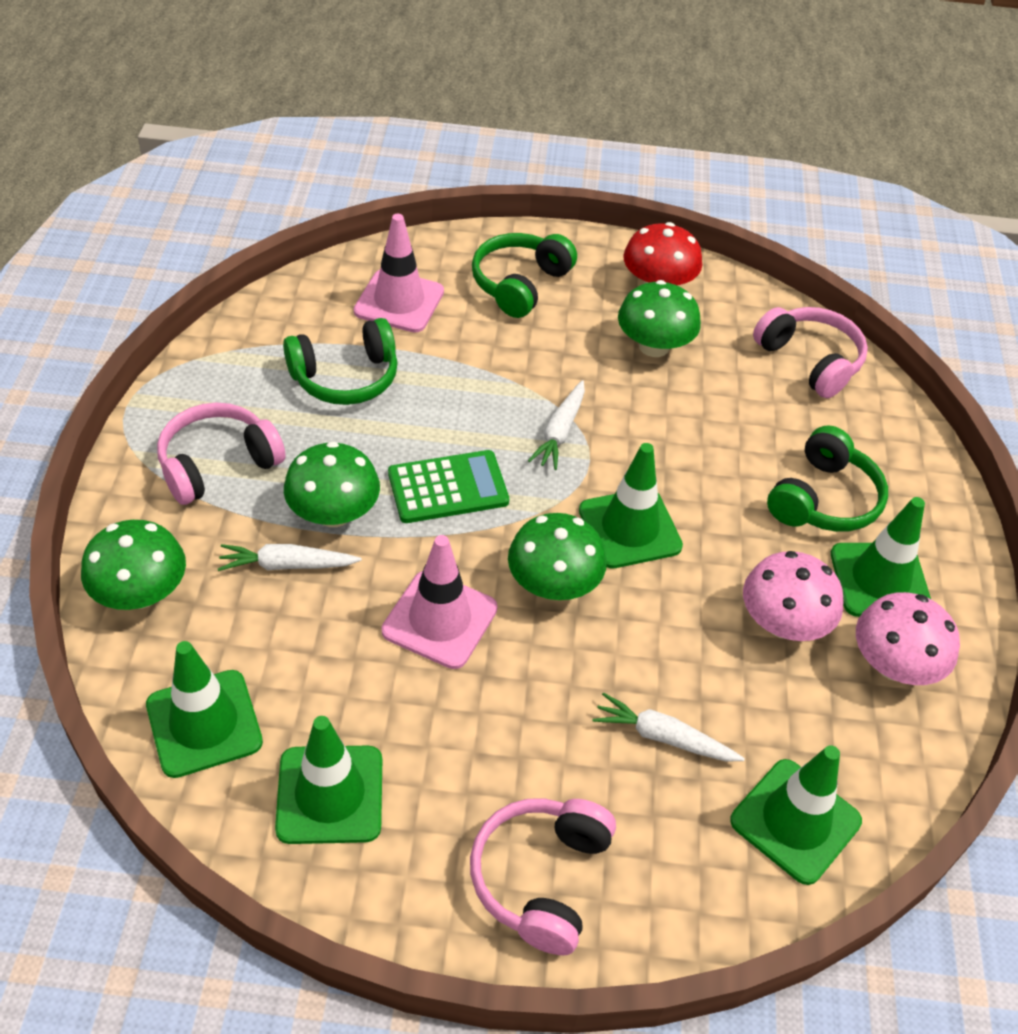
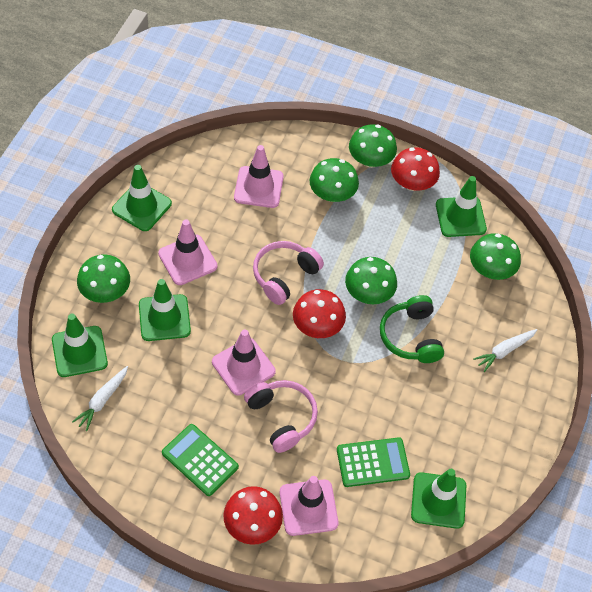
green calculator: 1 -> 2
green headphones: 3 -> 1
green mushroom: 4 -> 5
pink headphones: 3 -> 2
pink mushroom: 2 -> 0
pink traffic cone: 2 -> 4
red mushroom: 1 -> 3
white carrot: 3 -> 2

